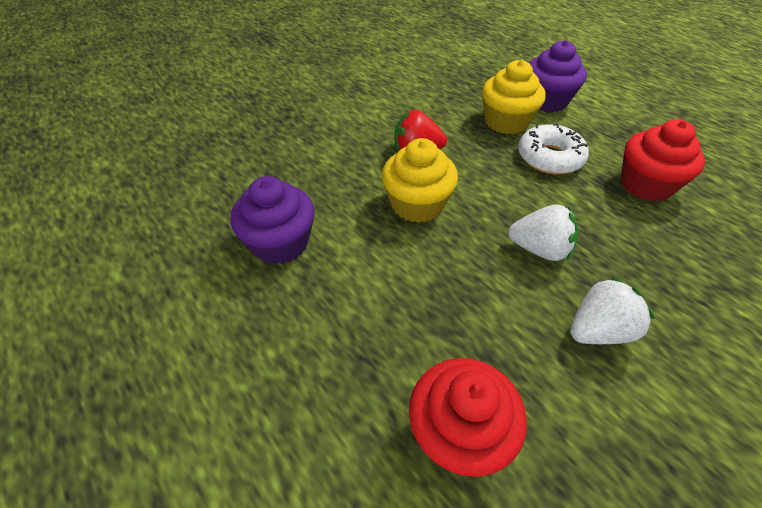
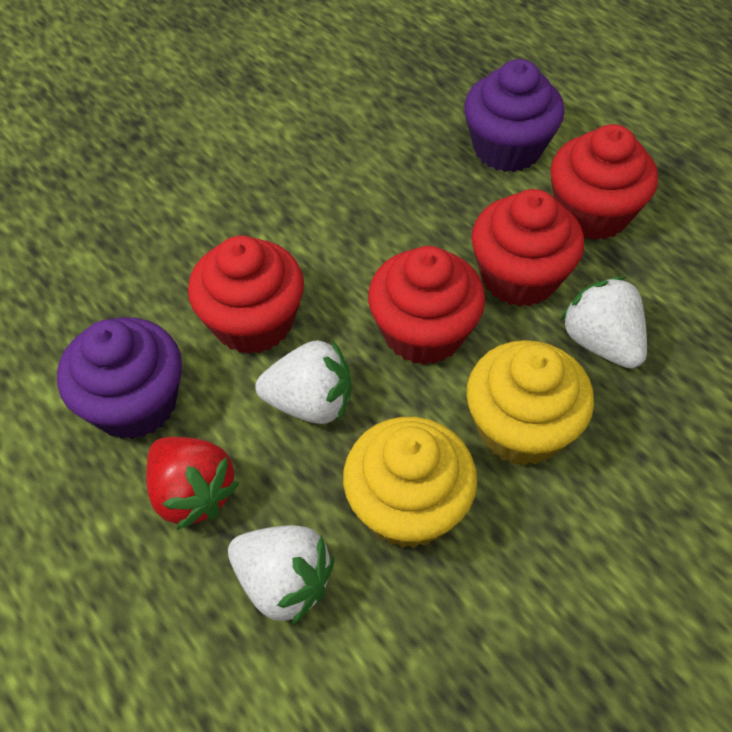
red cupcake: 2 -> 4
white donut: 1 -> 0
white strawberry: 2 -> 3

